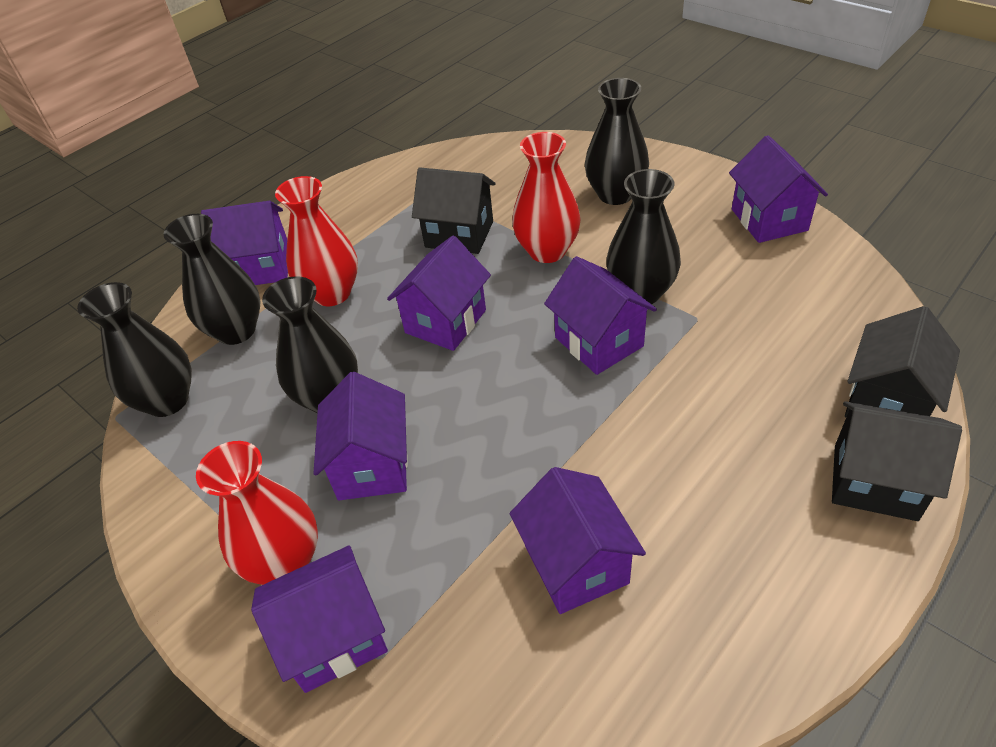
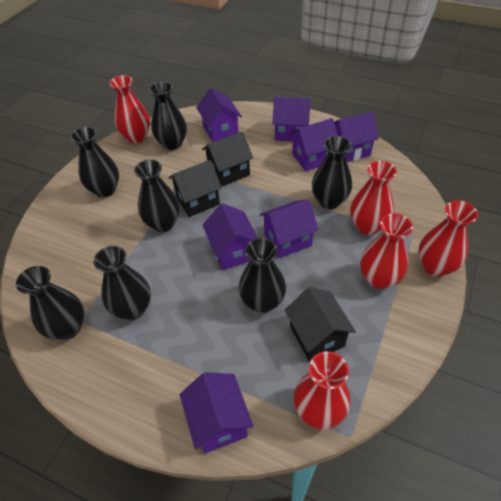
black vase: 5 -> 7
red vase: 3 -> 5

